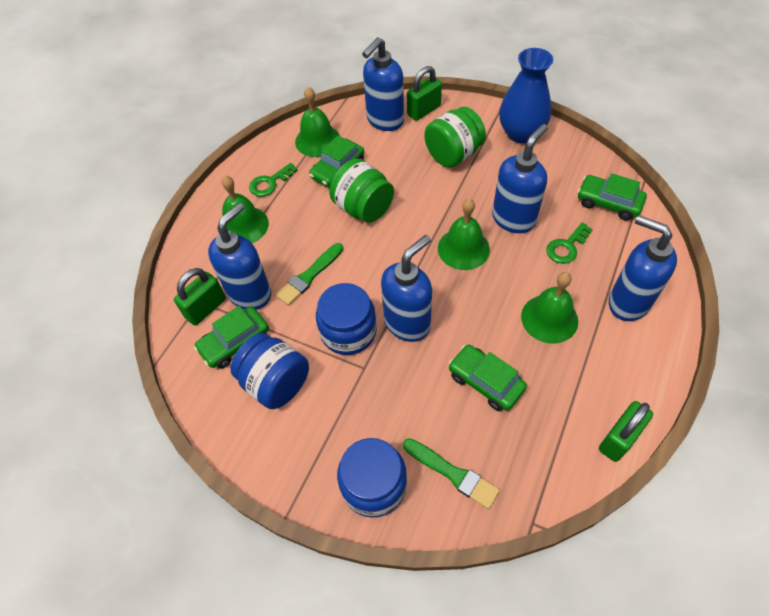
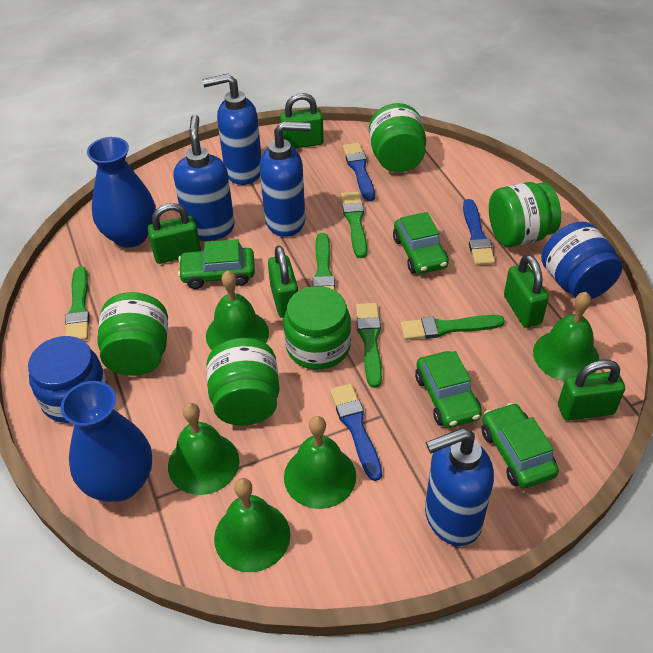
blue brush: 0 -> 3
blue jar: 3 -> 2
blue soap dispenser: 5 -> 4
blue vase: 1 -> 2
green bell: 4 -> 5
green brush: 2 -> 5
green jar: 2 -> 5
green key: 2 -> 0
green padlock: 3 -> 5

